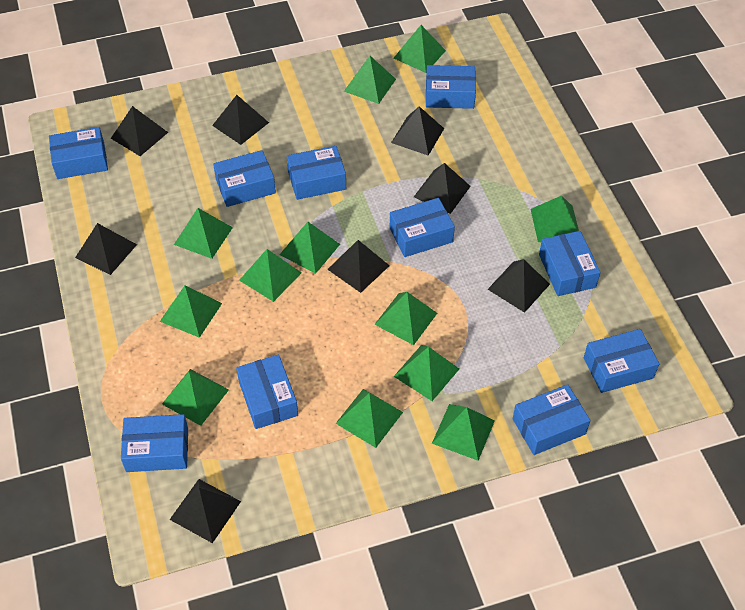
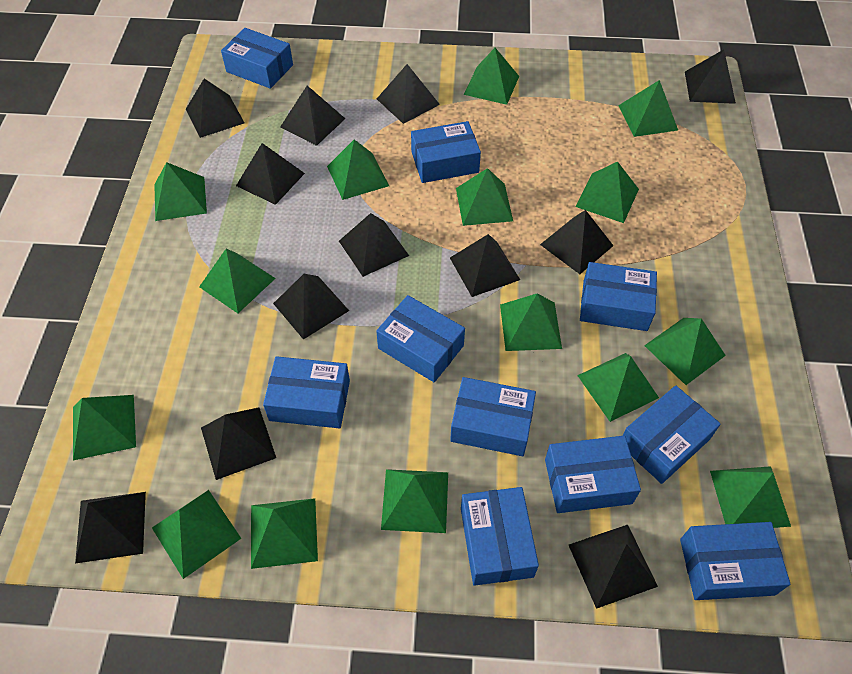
black pyramid: 8 -> 12
green pyramid: 12 -> 15

